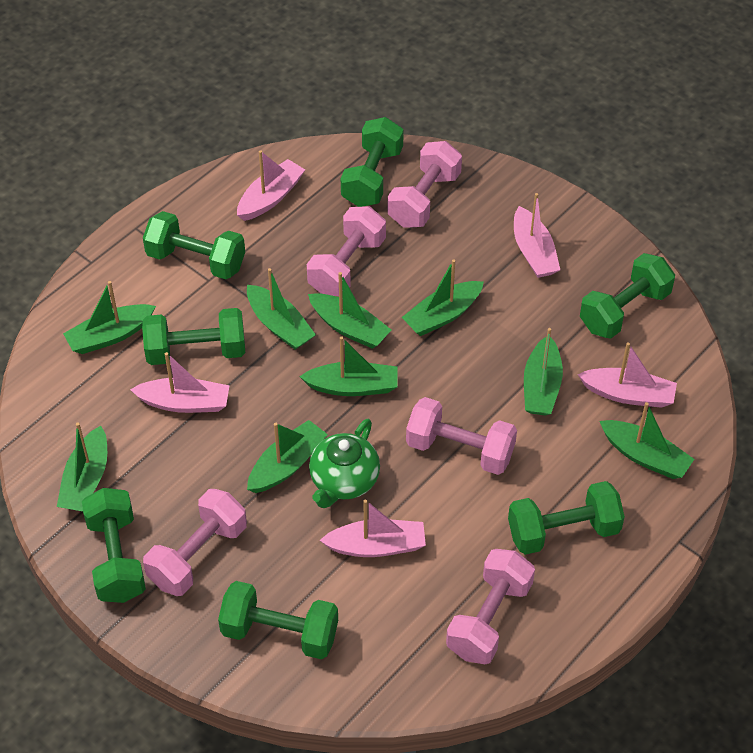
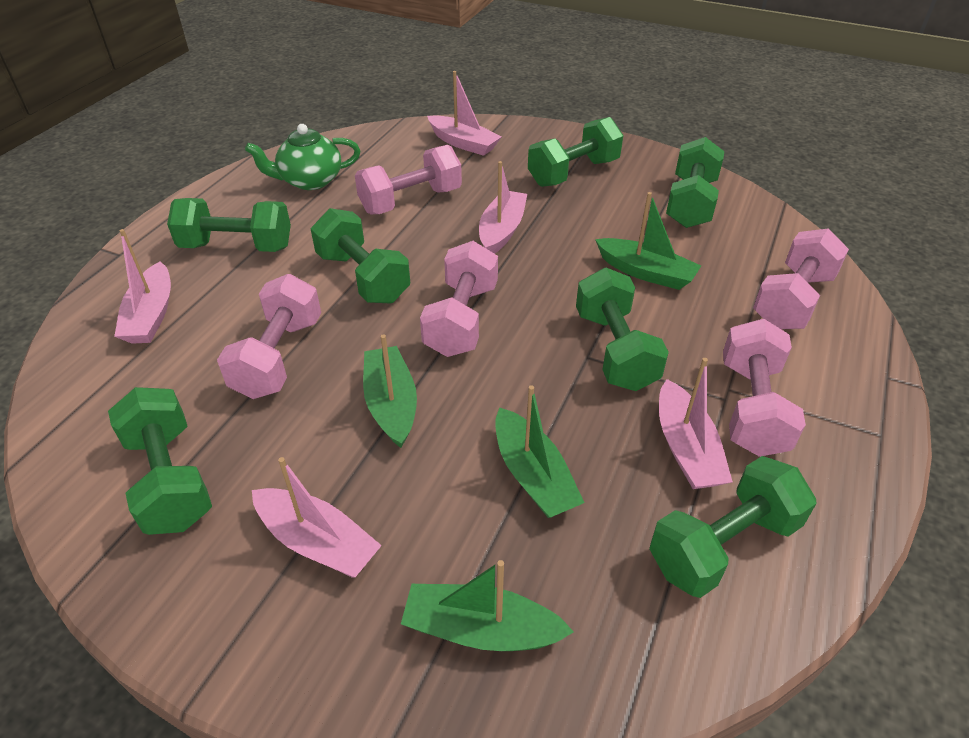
green boat: 9 -> 4

